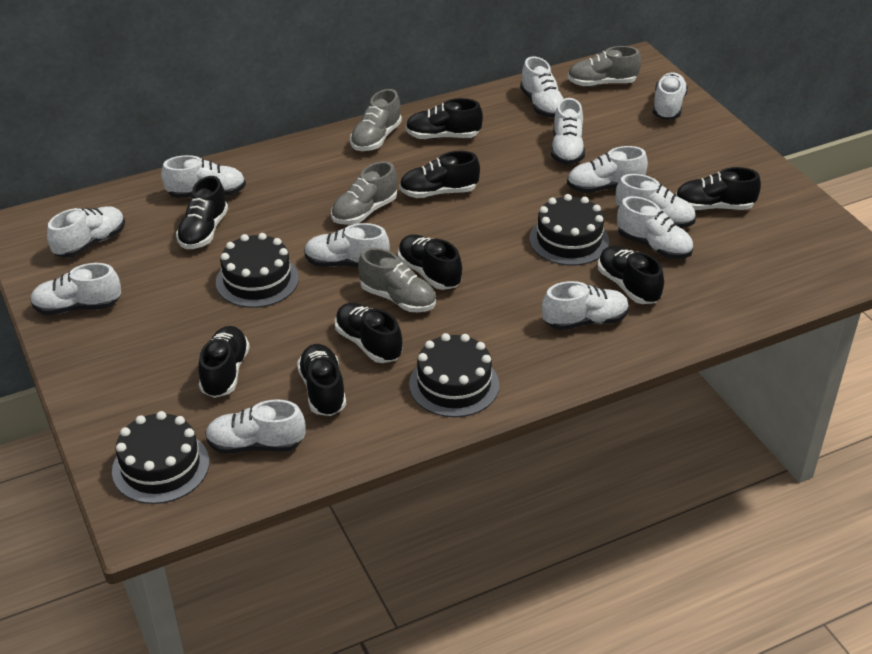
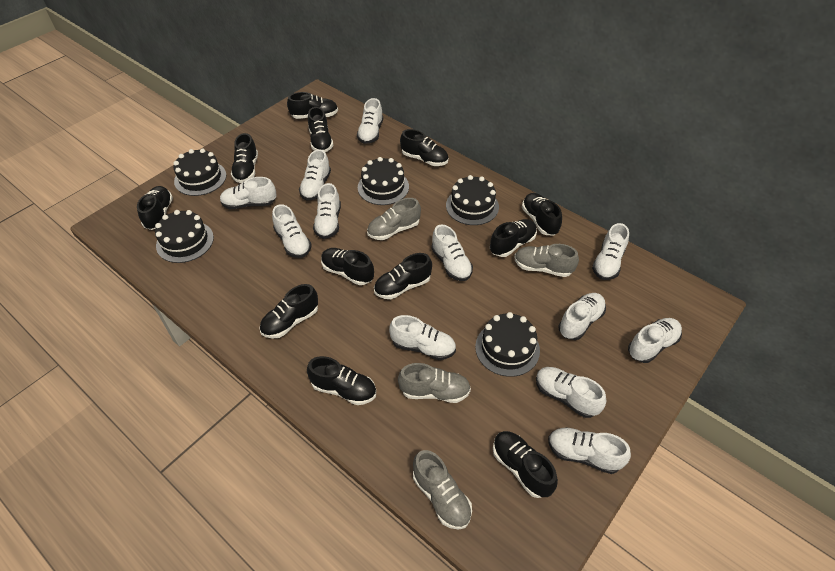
black cake: 4 -> 5
black shoe: 9 -> 12

